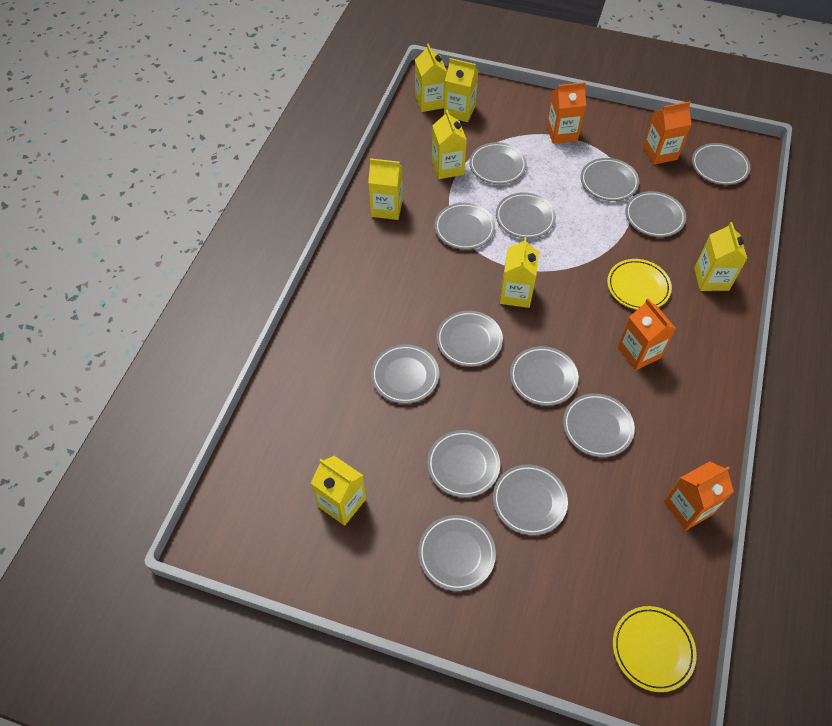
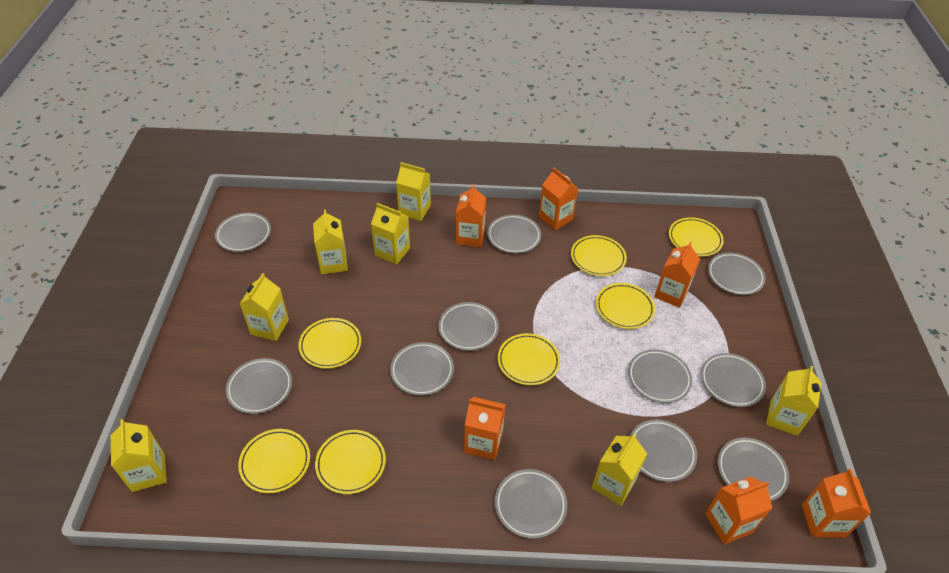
grey plate: 13 -> 11
orange carton: 4 -> 6
yellow plate: 2 -> 7

